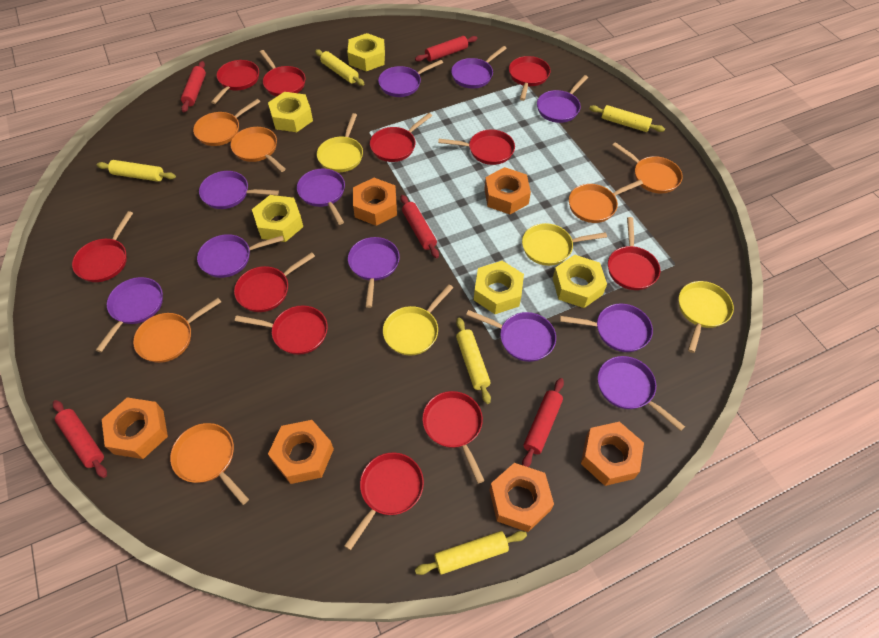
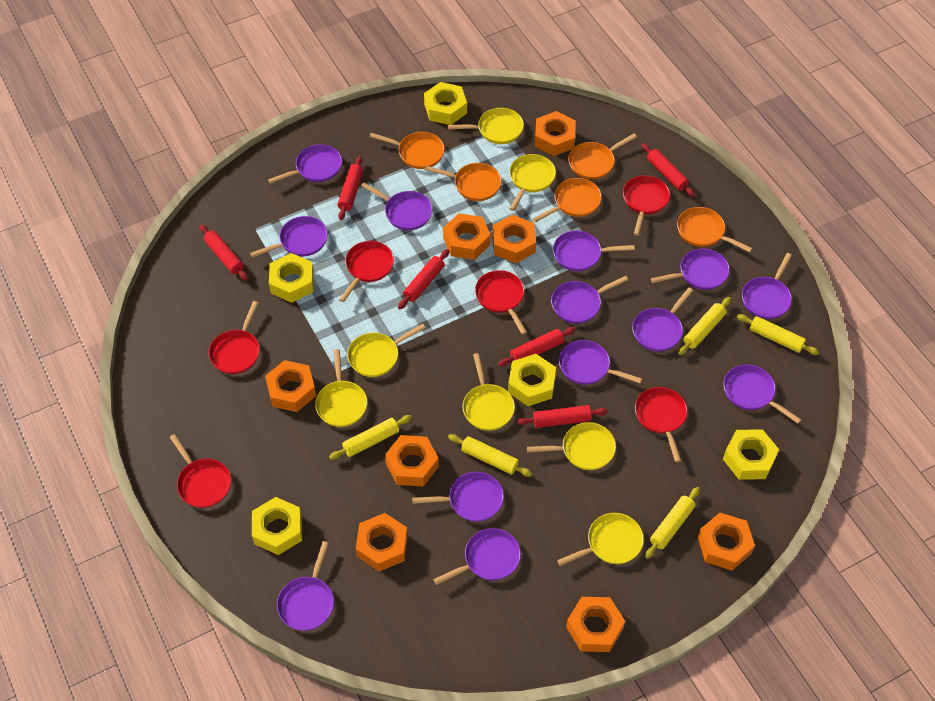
orange nut: 6 -> 8
orange pan: 6 -> 5
purple pan: 11 -> 13
red pan: 11 -> 6
red rolling pin: 5 -> 6
yellow pan: 4 -> 7

